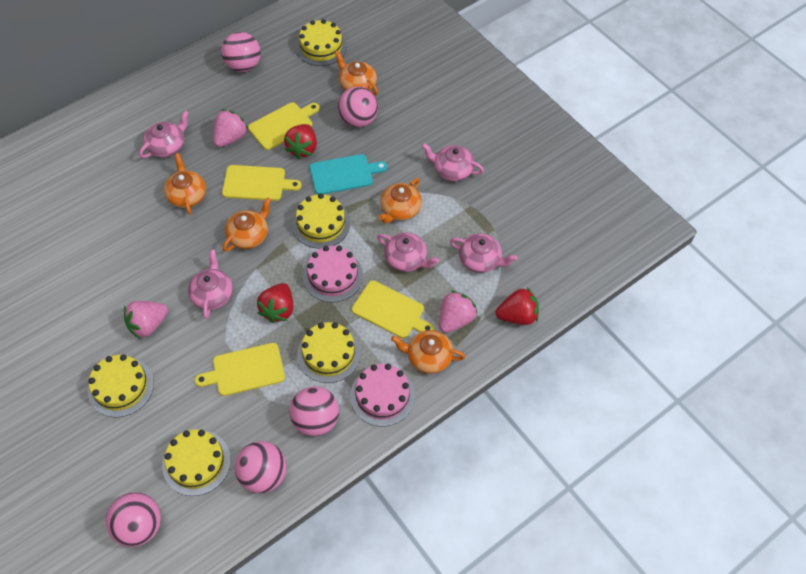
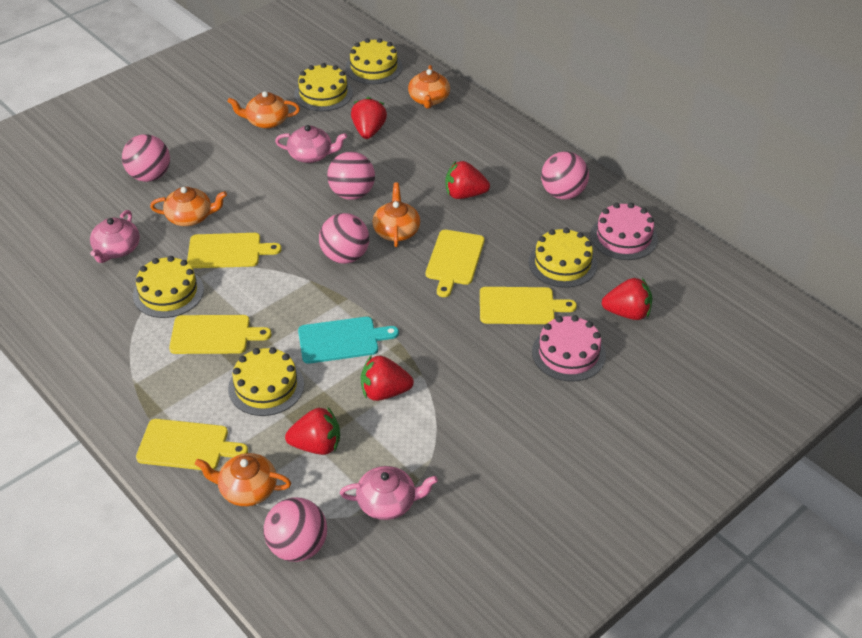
pink strawberry: 3 -> 0
pink teapot: 5 -> 3
red strawberry: 3 -> 5
yellow cutting board: 4 -> 5

